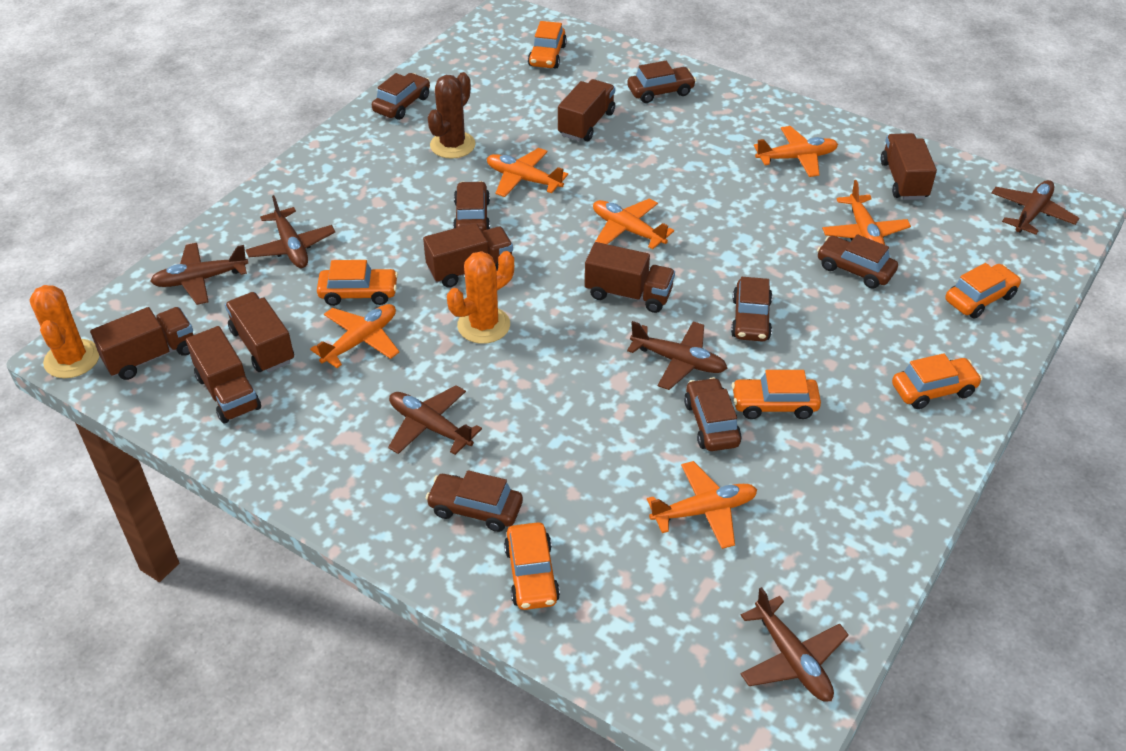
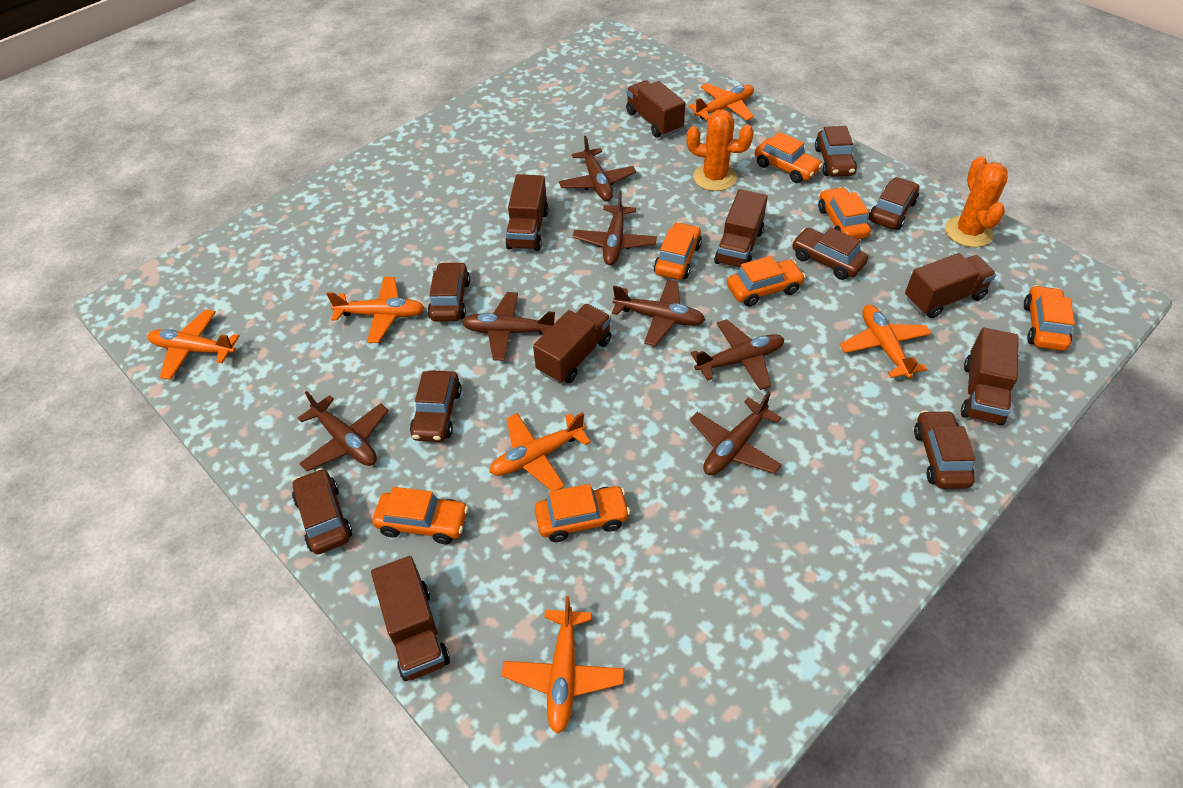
brown cactus: 1 -> 0
brown plane: 6 -> 7
orange car: 6 -> 7

